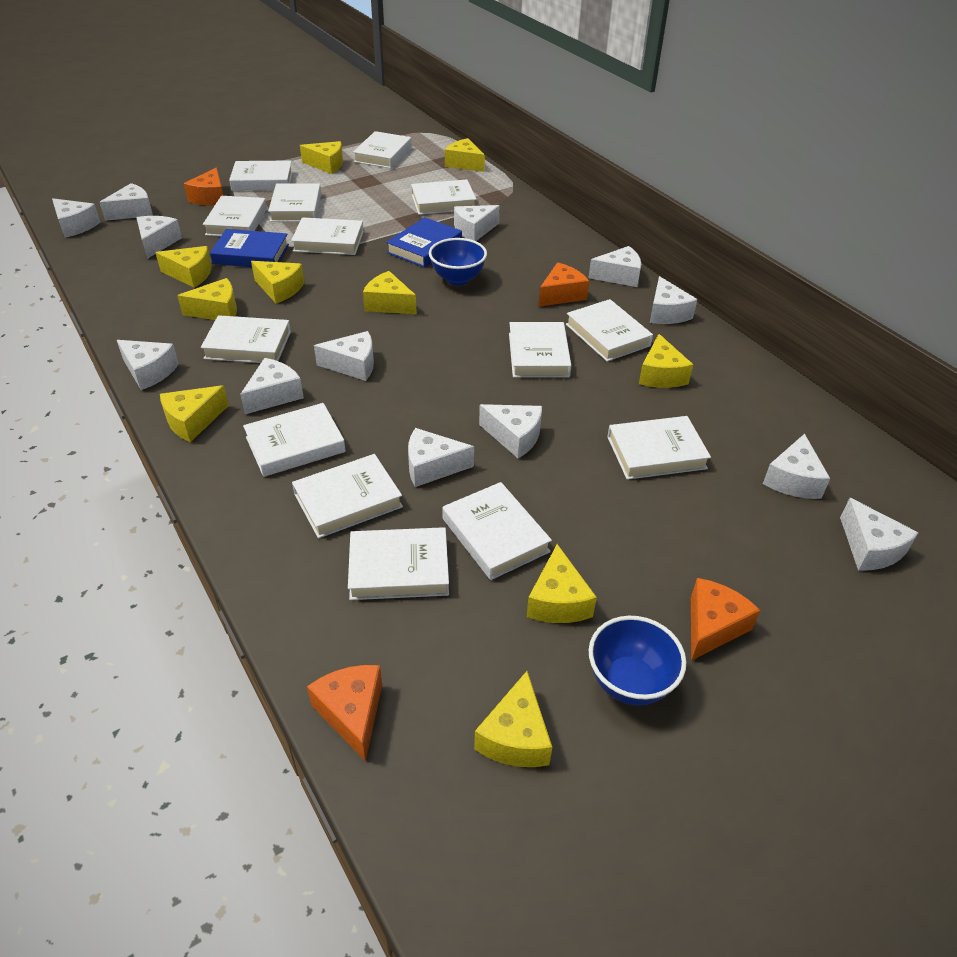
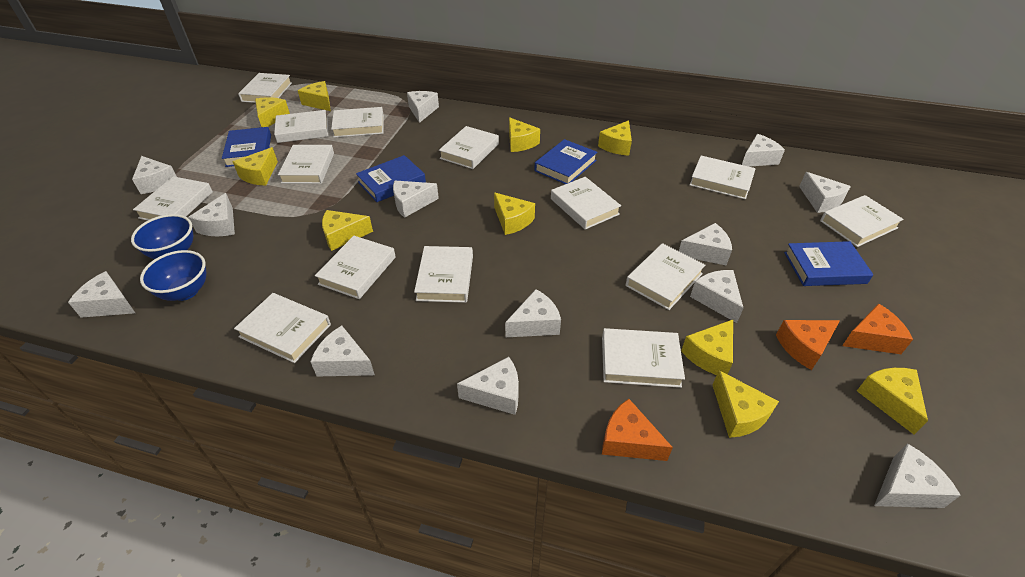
blue book: 2 -> 4
orange cheese: 4 -> 3

